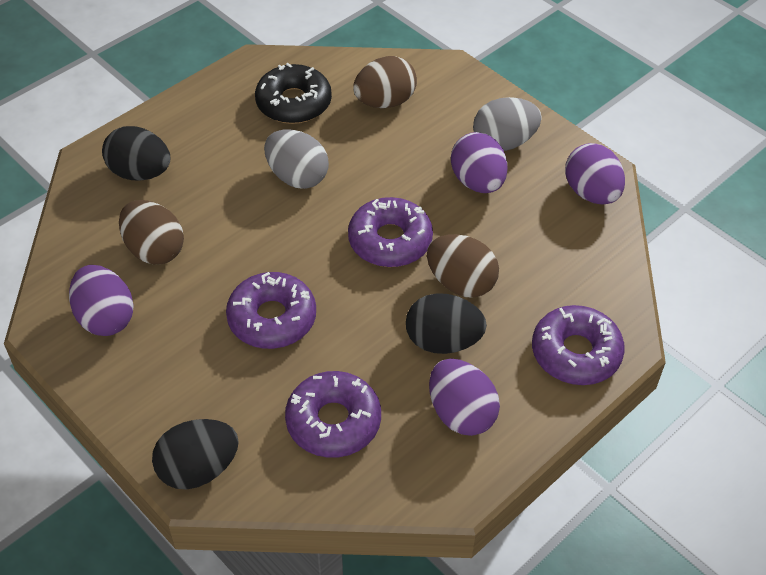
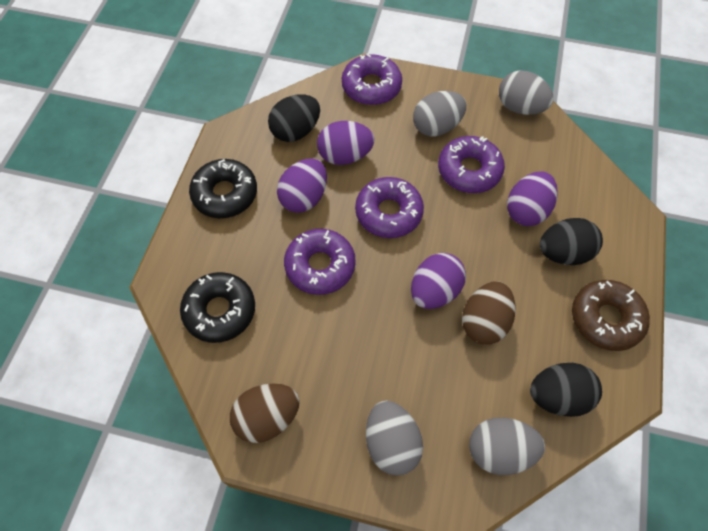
black donut: 1 -> 2
brown donut: 0 -> 1
brown egg: 3 -> 2
grey egg: 2 -> 4

